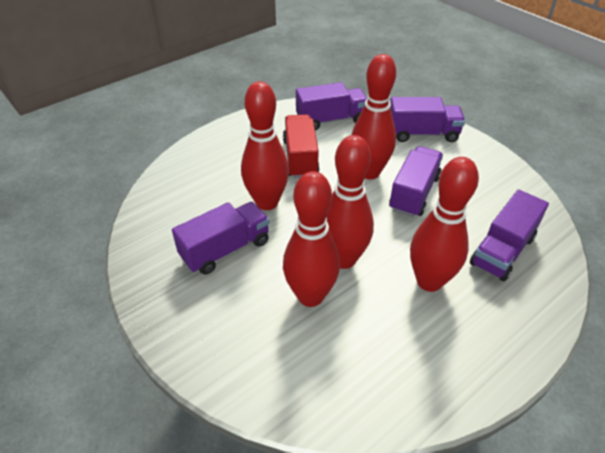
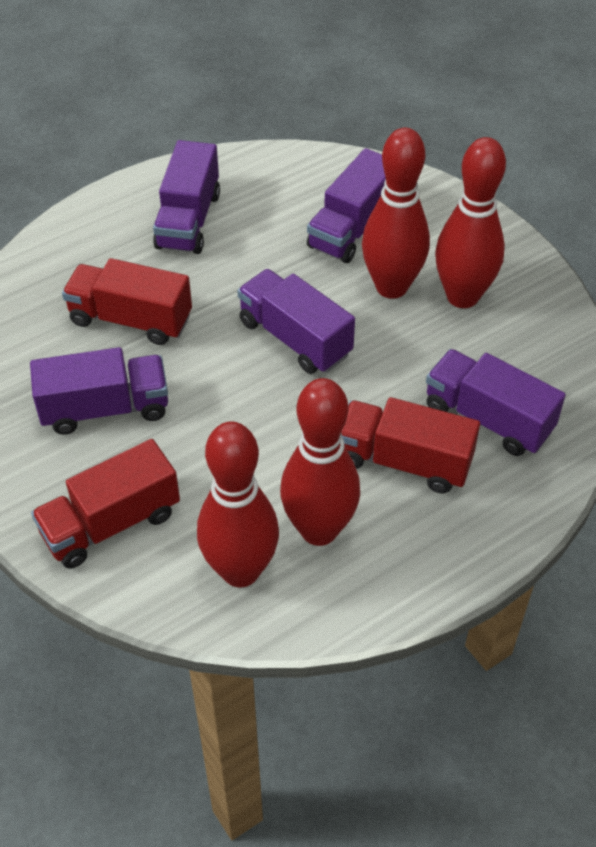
red bowling pin: 5 -> 4
red truck: 1 -> 3

